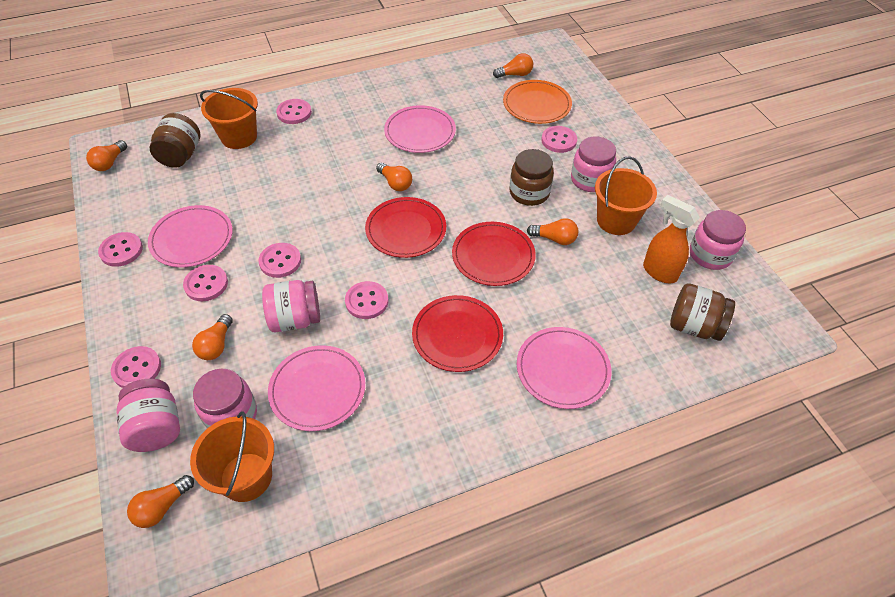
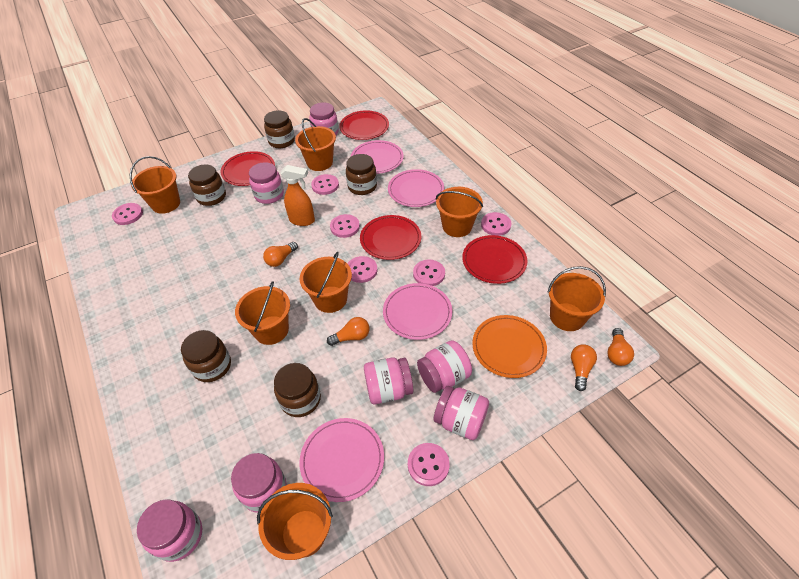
brown jar: 3 -> 5
orange bucket: 3 -> 7
orange light bulb: 6 -> 4
pink jar: 5 -> 7
red plate: 3 -> 4

